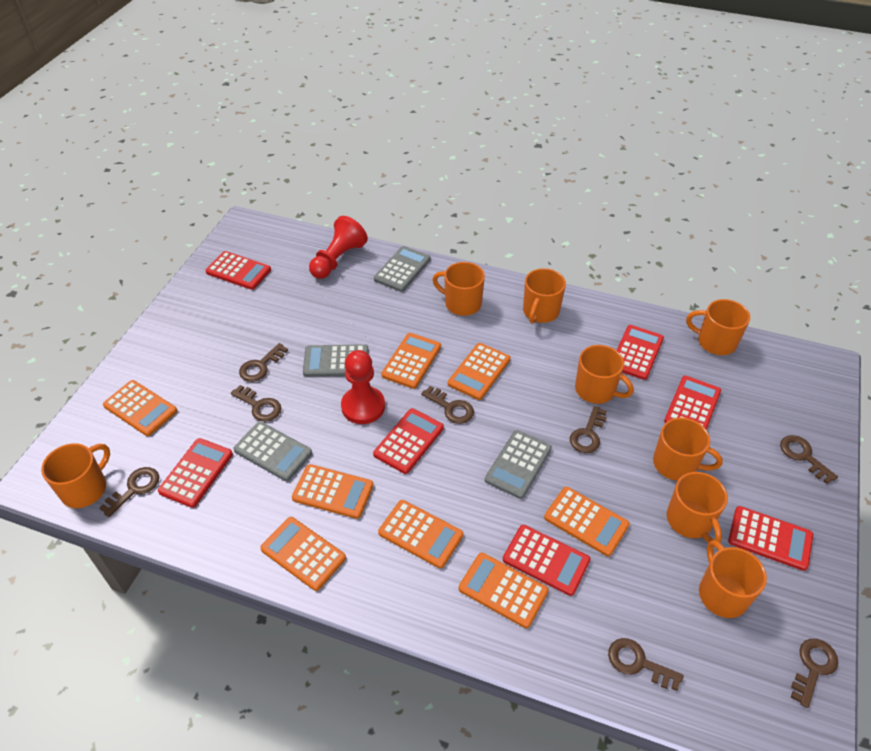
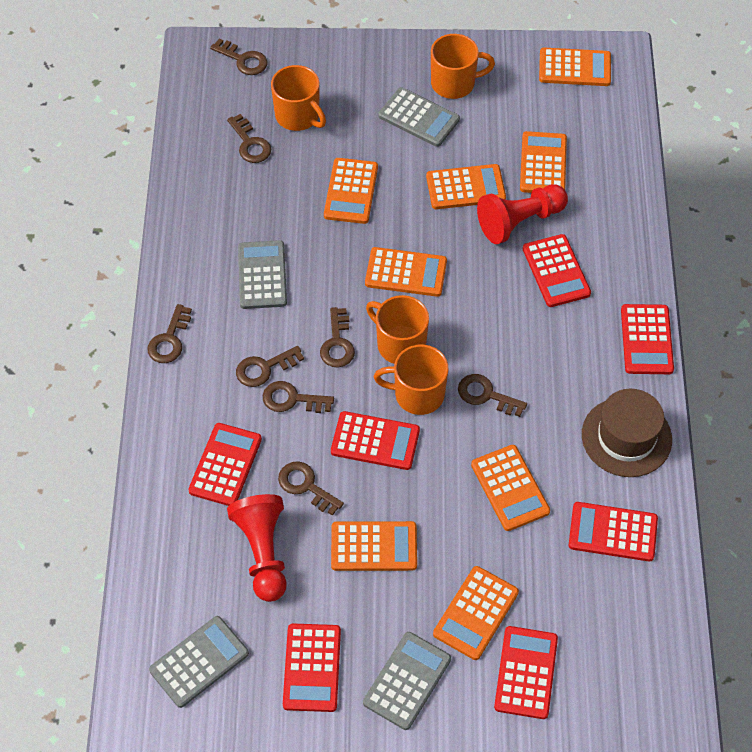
brown hat: 0 -> 1
orange mug: 8 -> 4

